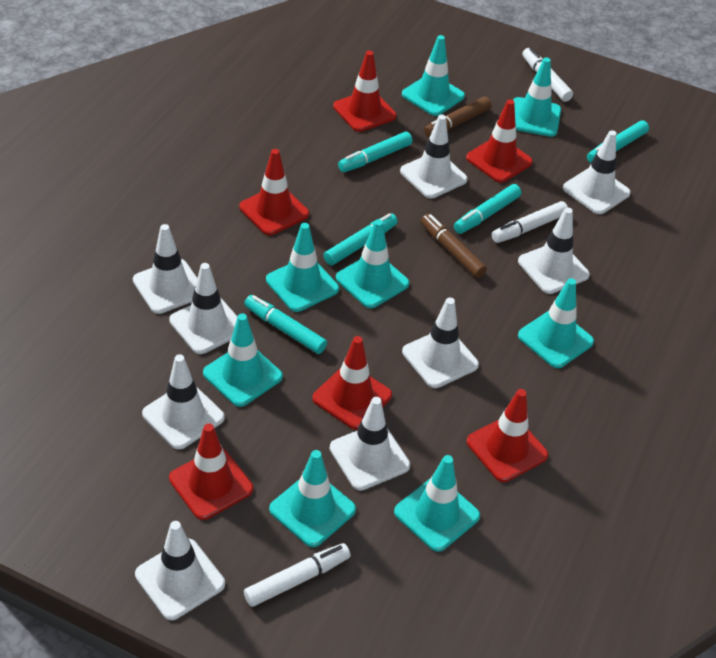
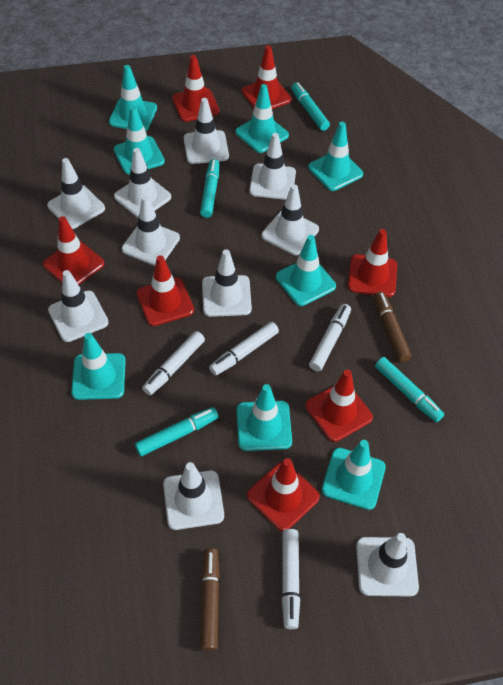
red traffic cone: 6 -> 7
turquoise marker: 5 -> 4
white marker: 3 -> 4
white traffic cone: 9 -> 10

